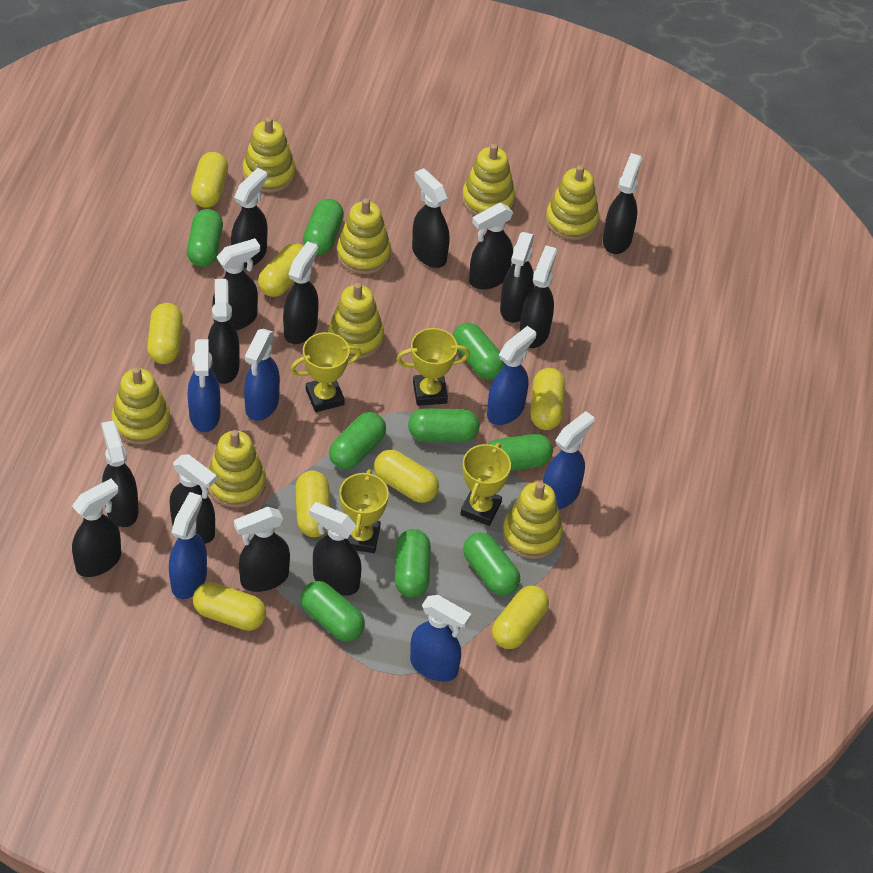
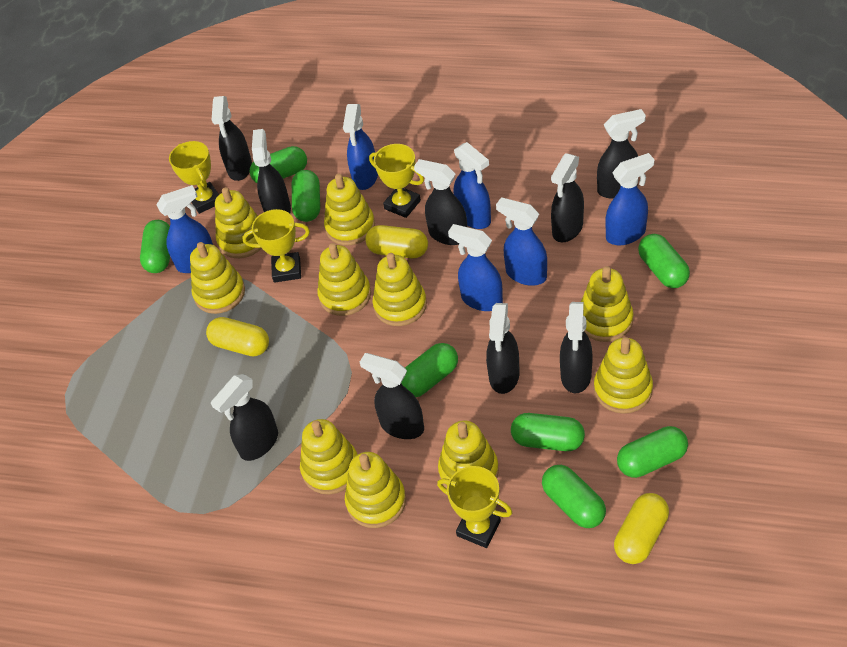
black spray bottle: 14 -> 9
green capsule: 9 -> 8
yellow capsule: 8 -> 3
yellow stacking toy: 8 -> 10

